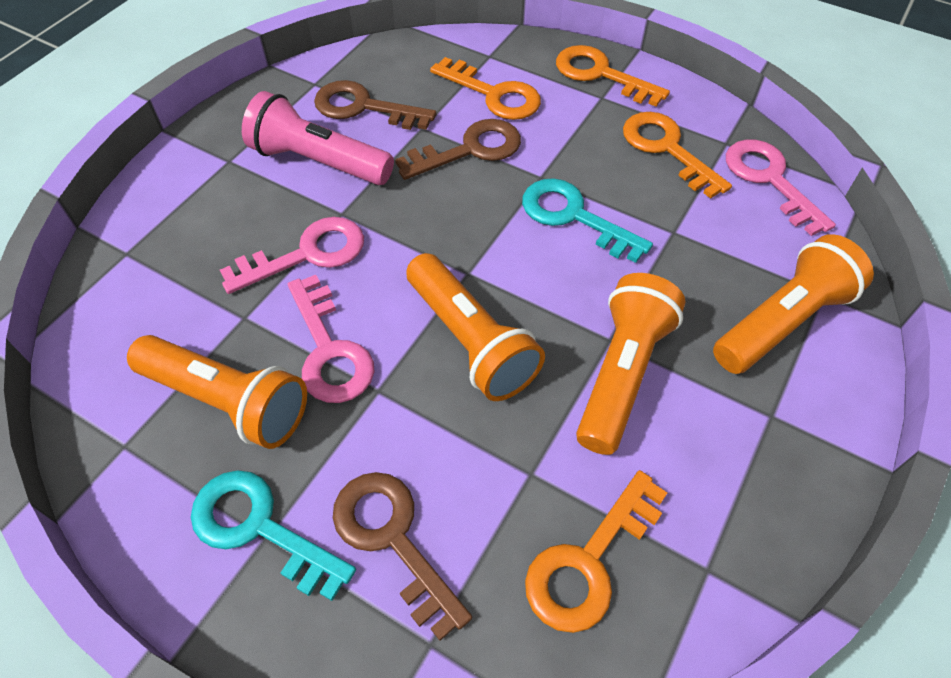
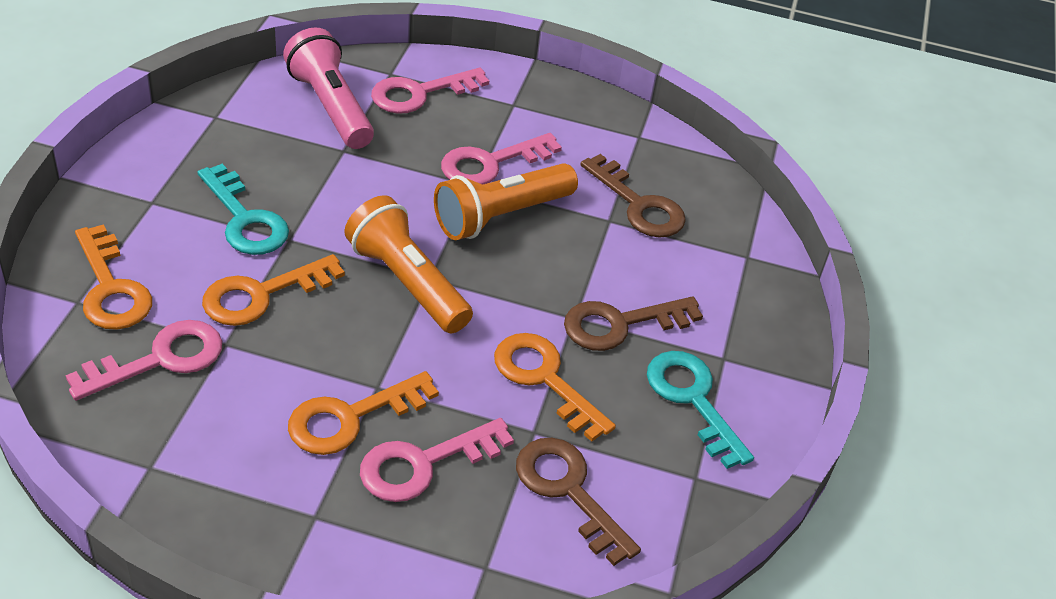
orange flashlight: 4 -> 2
pink key: 3 -> 4

